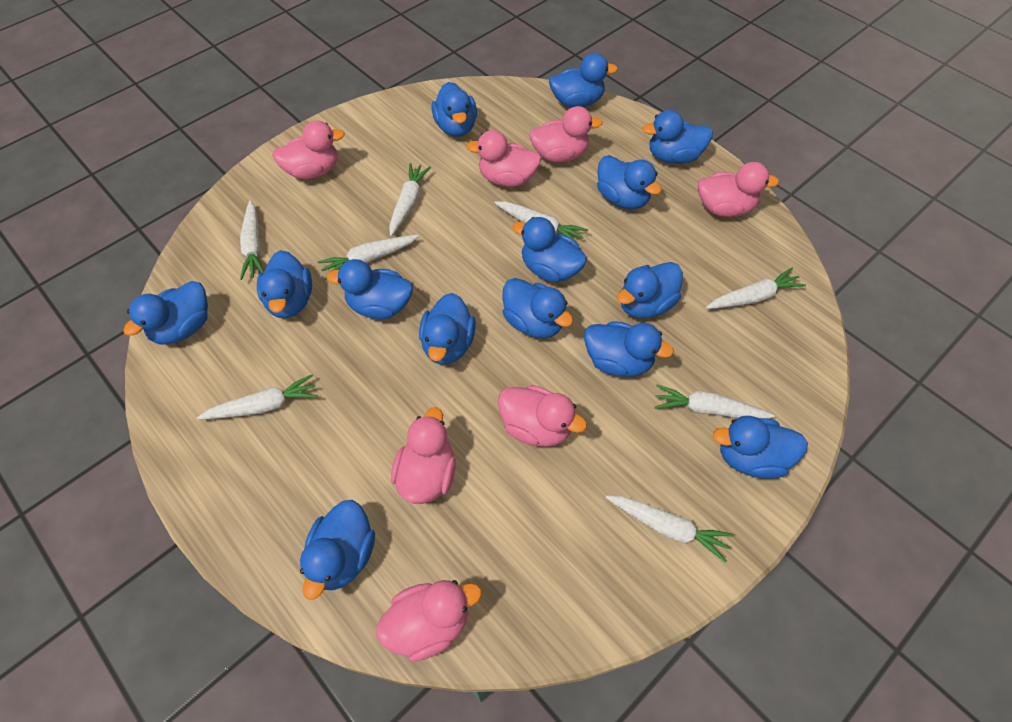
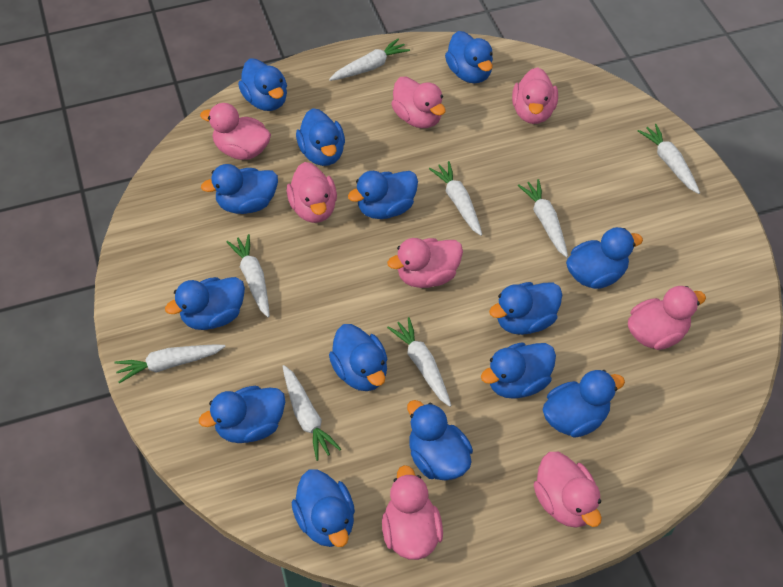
pink duck: 7 -> 8

